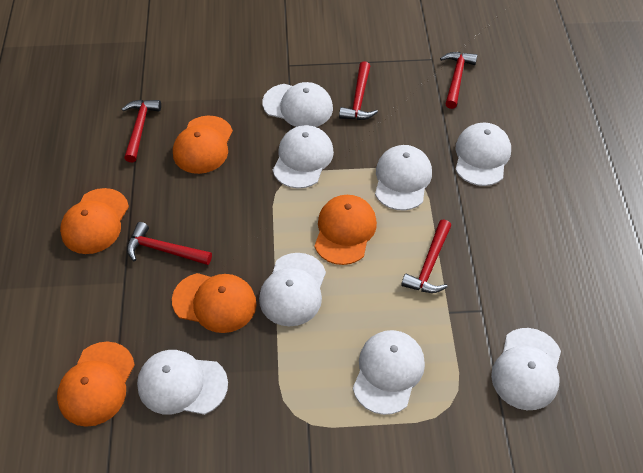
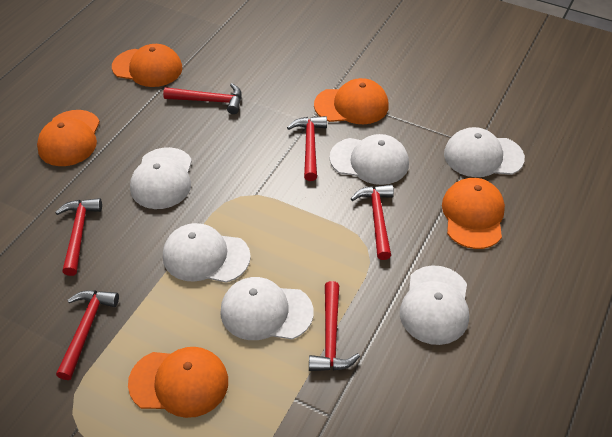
red hammer: 5 -> 6
white cap: 8 -> 6

